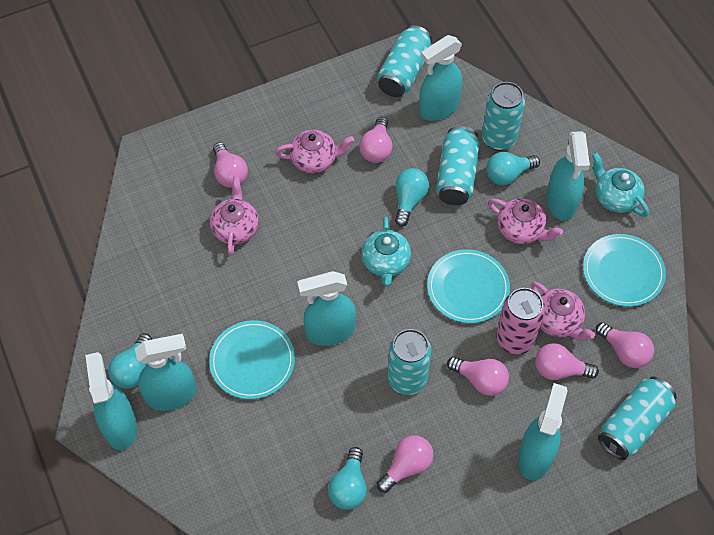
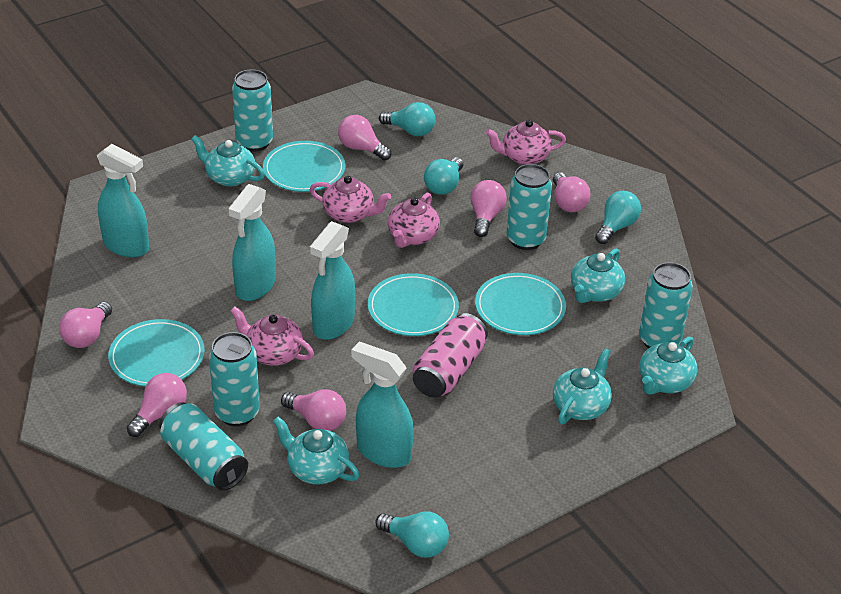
turquoise plate: 3 -> 4
turquoise spray bottle: 6 -> 4
turquoise teapot: 2 -> 5

